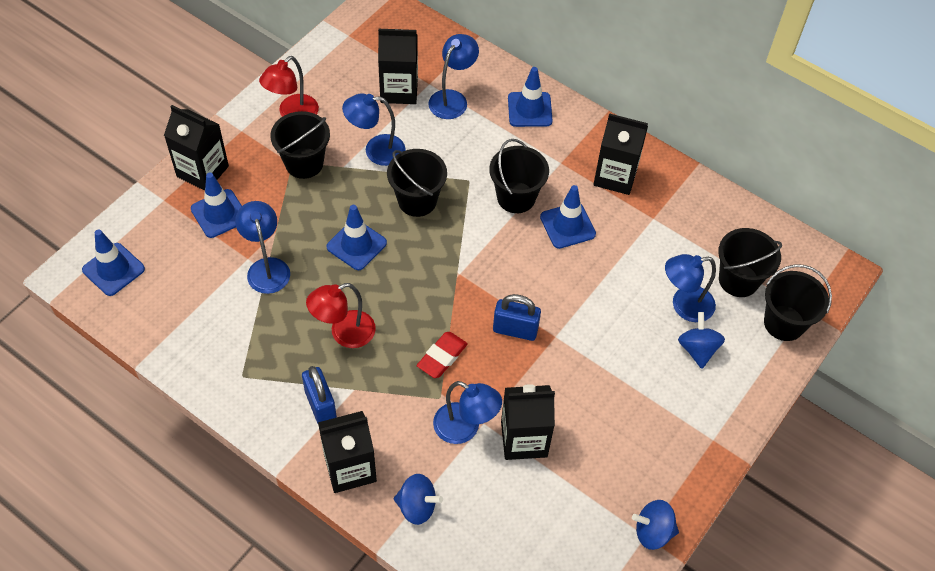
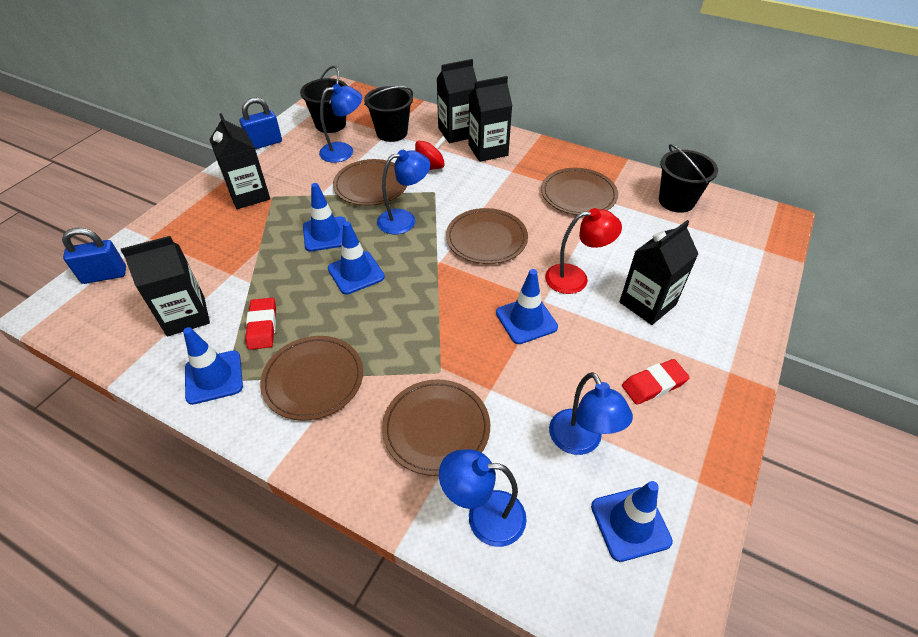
black bucket: 5 -> 3
blue lamp: 5 -> 4
blue spinning top: 3 -> 0
brown plate: 0 -> 5
red eraser: 1 -> 2
red lamp: 2 -> 1
red spinning top: 0 -> 1

